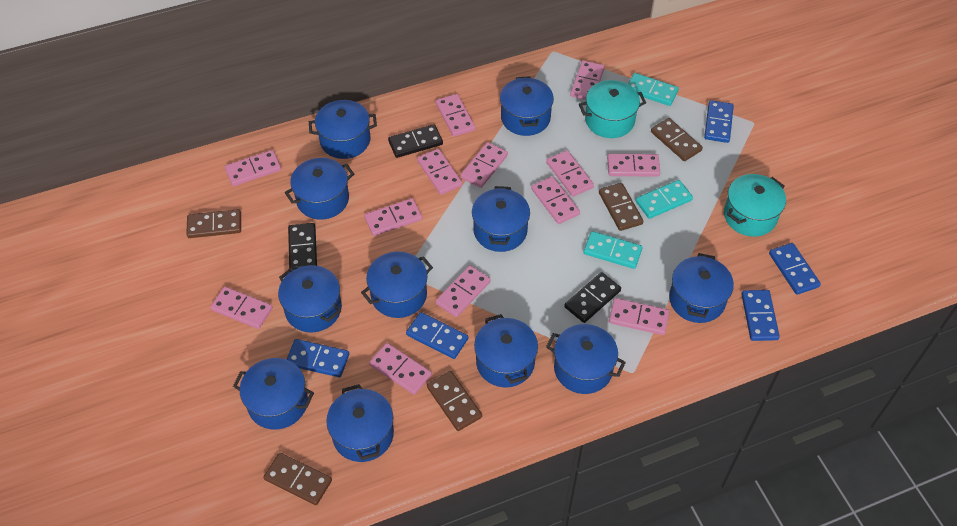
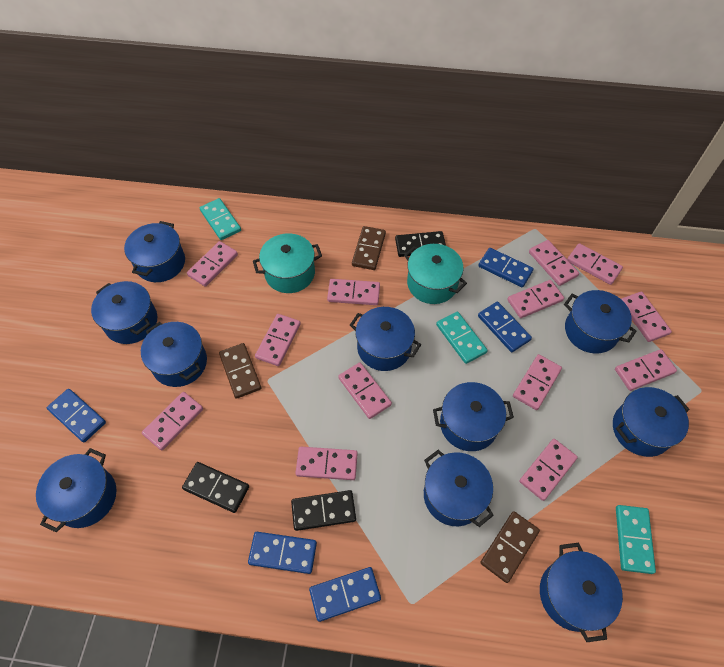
blue pot: 11 -> 10
brown domino: 5 -> 3

